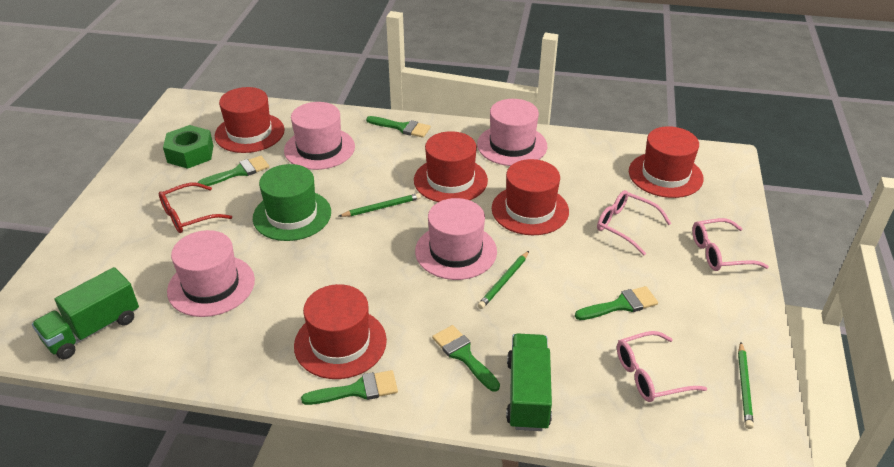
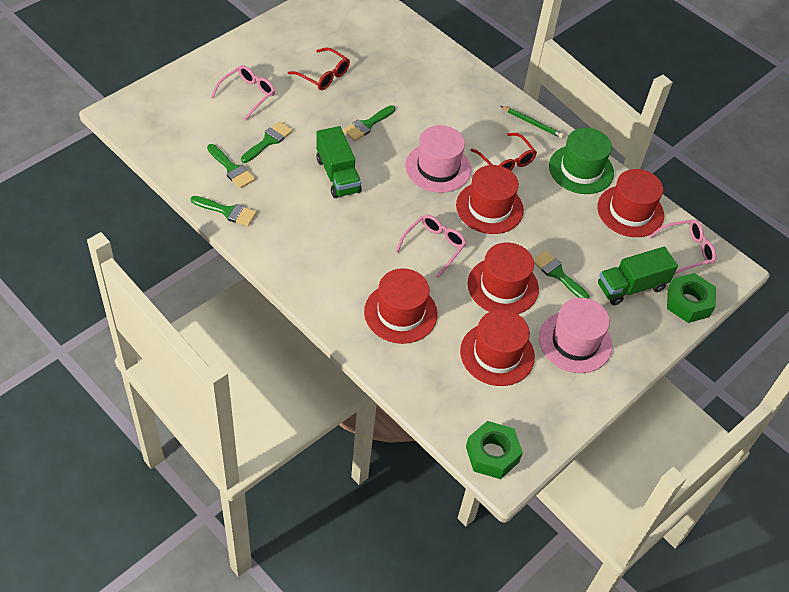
green nut: 1 -> 2
green pencil: 3 -> 1
pink hat: 4 -> 2
red glasses: 1 -> 2

